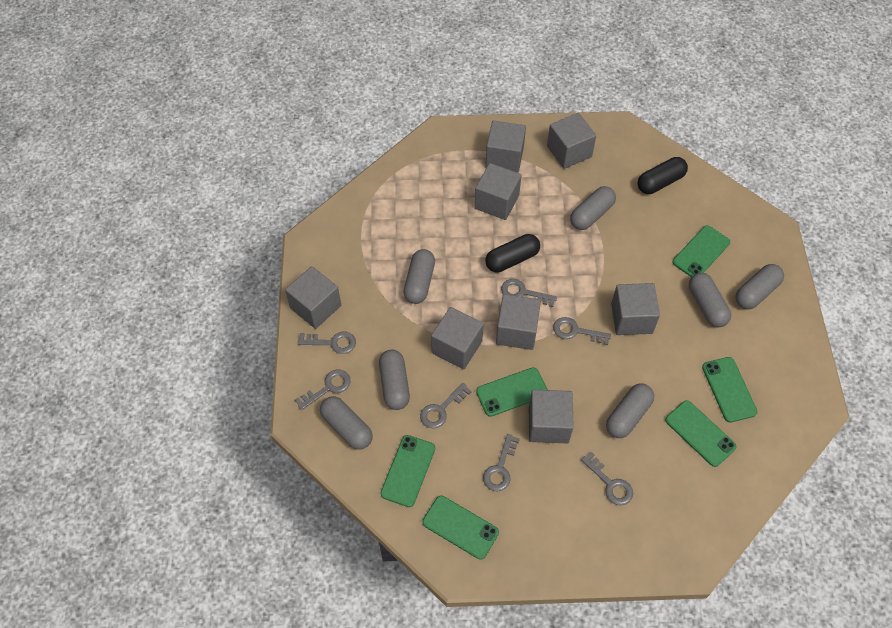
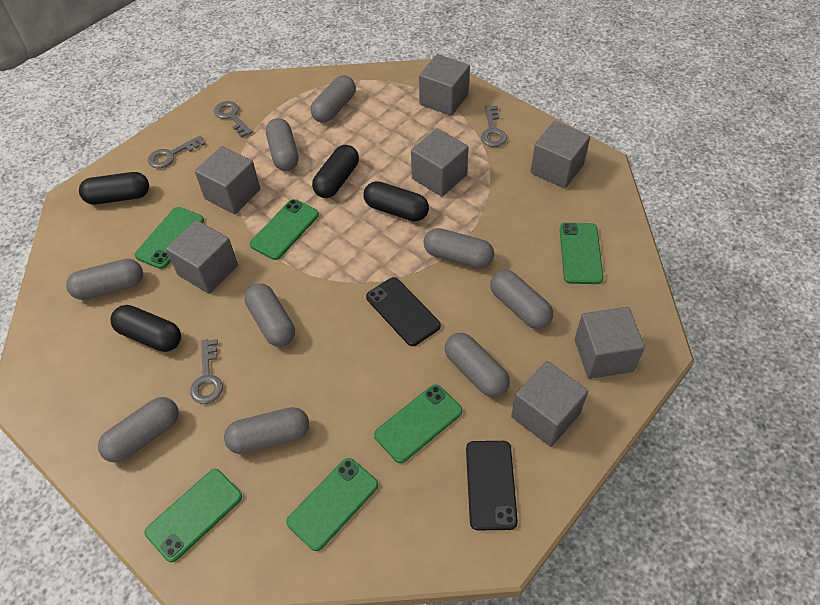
black capsule: 2 -> 4
black phone: 0 -> 2
grey capsule: 7 -> 9
grey cube: 8 -> 7
grey key: 7 -> 4

